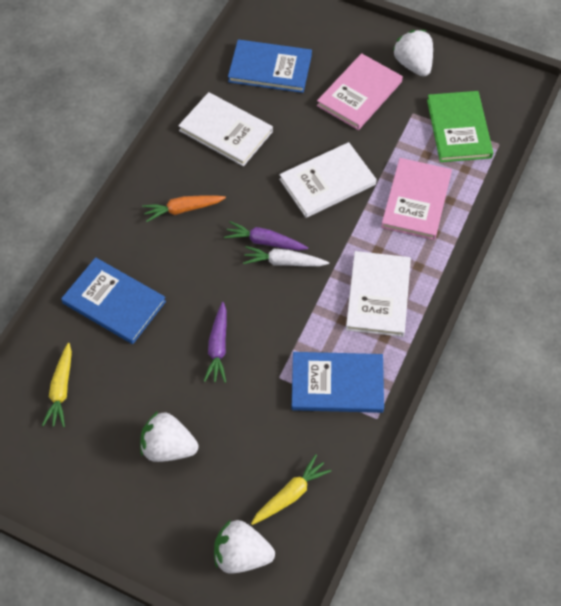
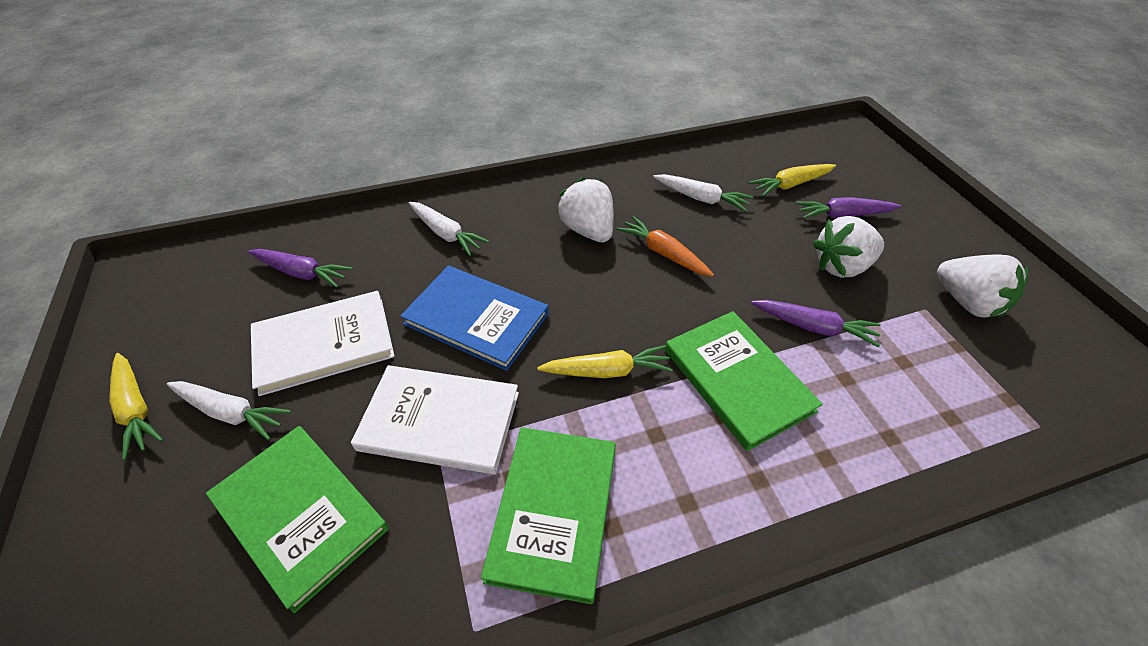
blue book: 3 -> 1
green book: 1 -> 3
pink book: 2 -> 0
purple carrot: 2 -> 3
white book: 3 -> 2
white carrot: 1 -> 3
yellow carrot: 2 -> 3

